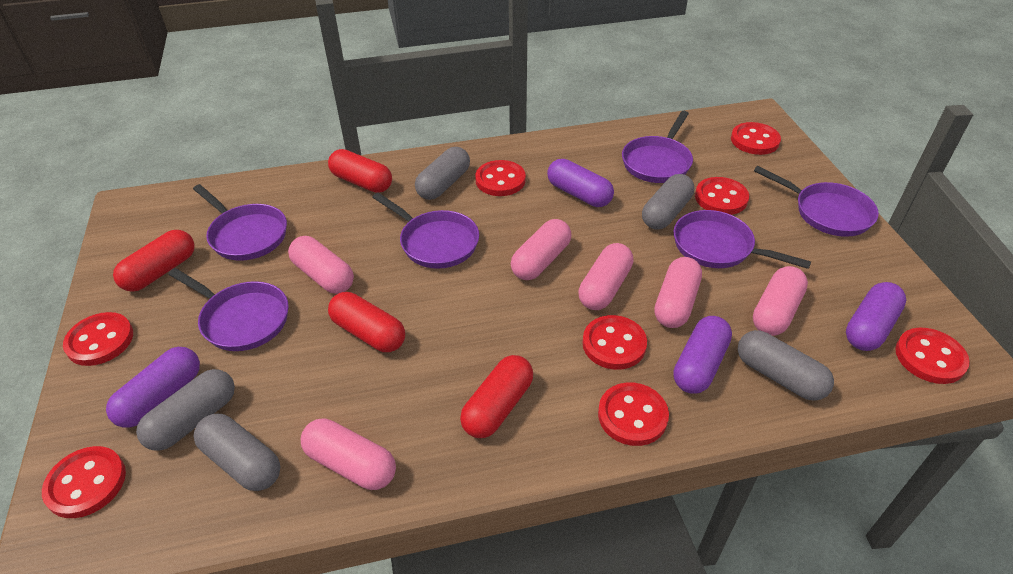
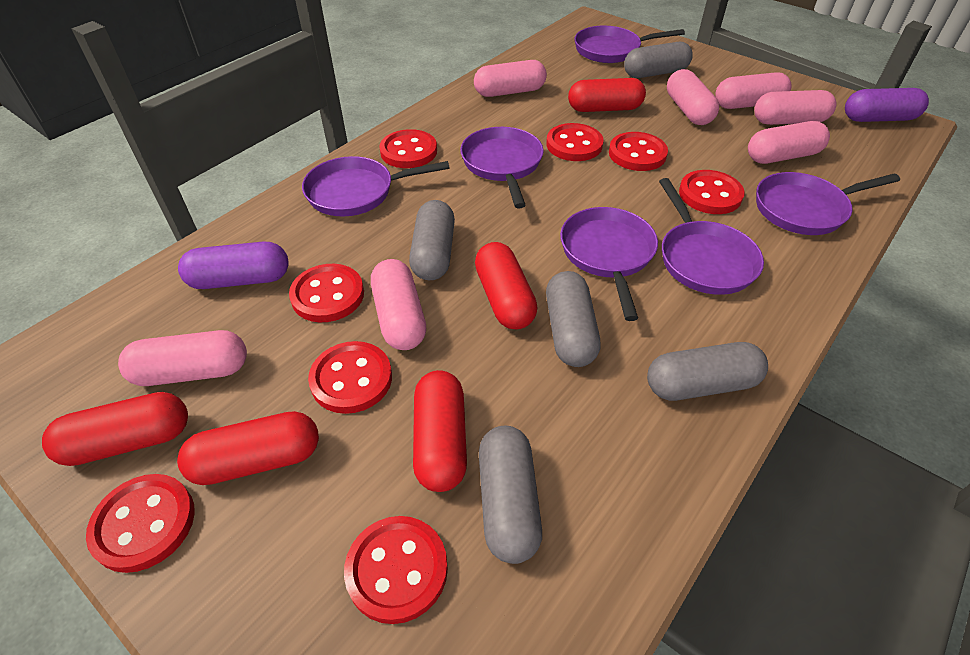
pink capsule: 6 -> 7
purple capsule: 4 -> 2
red capsule: 4 -> 5

